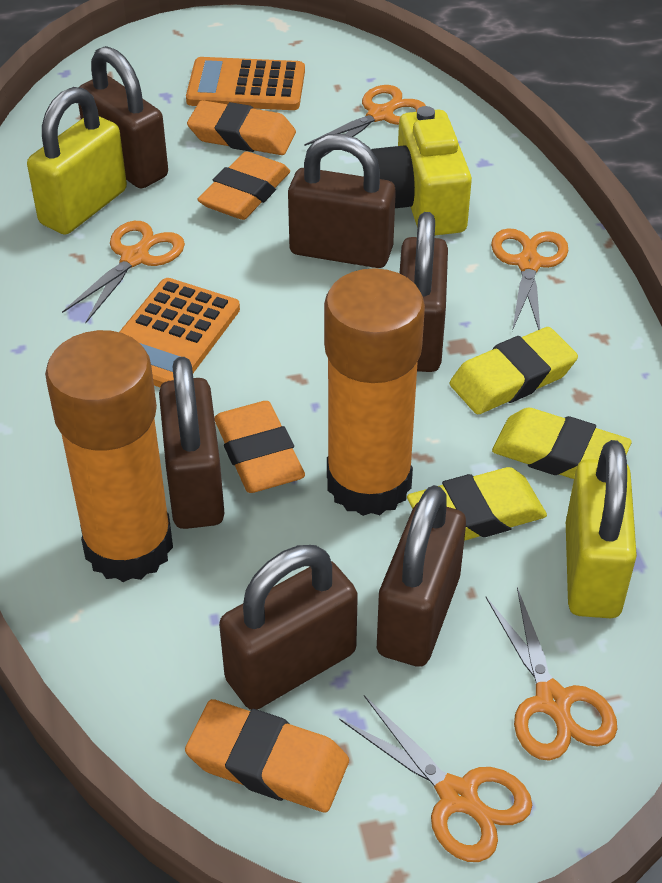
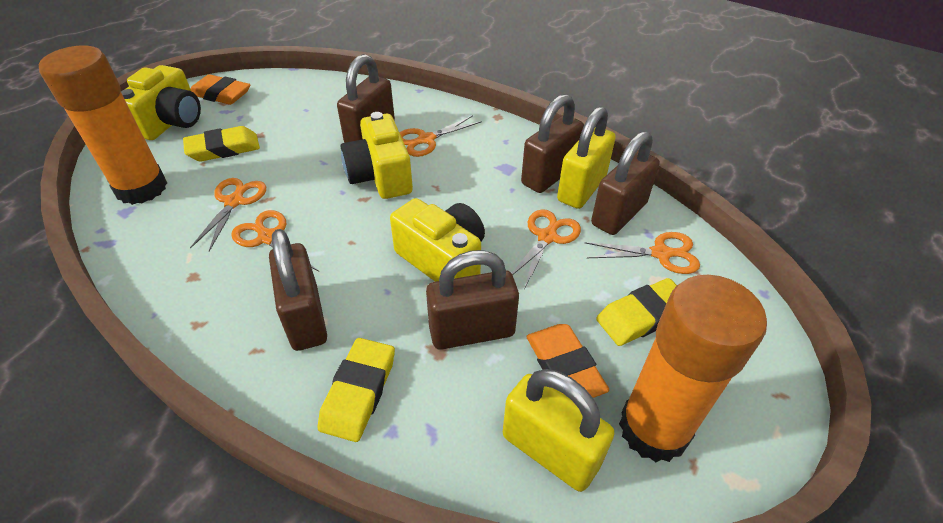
brown padlock: 6 -> 5
orange calculator: 2 -> 0
orange eraser: 4 -> 2
yellow camera: 1 -> 3

